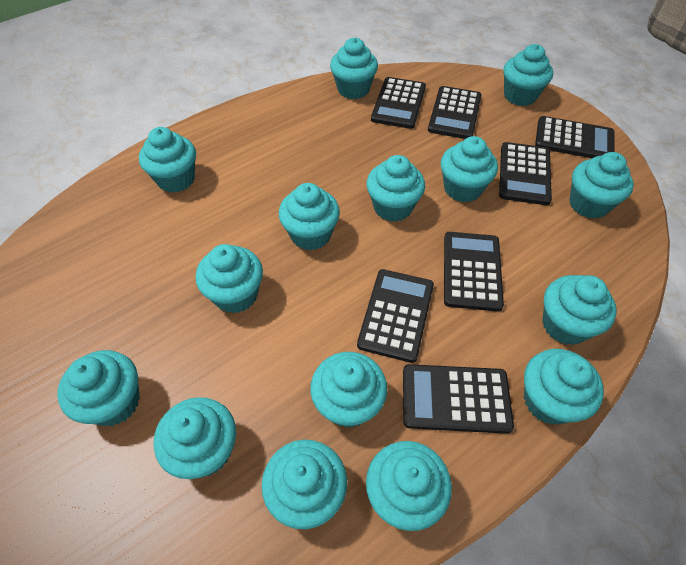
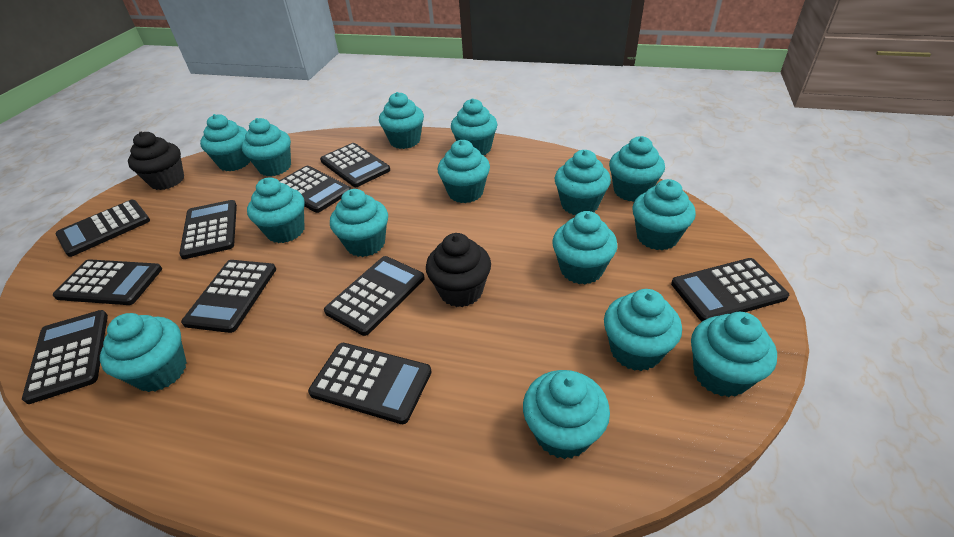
black calculator: 7 -> 10
black cupcake: 0 -> 2

